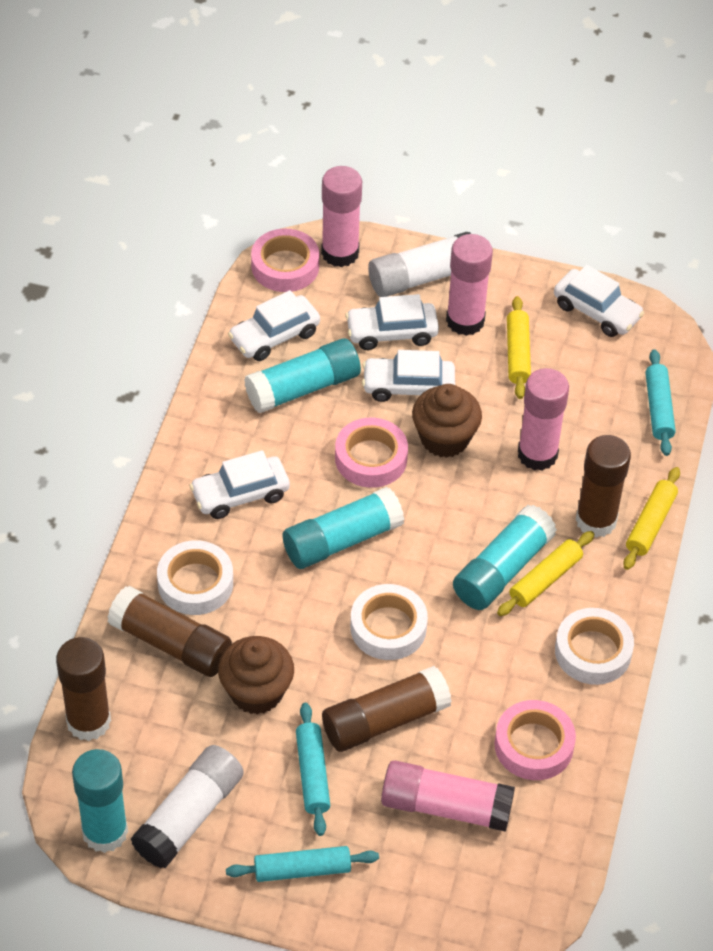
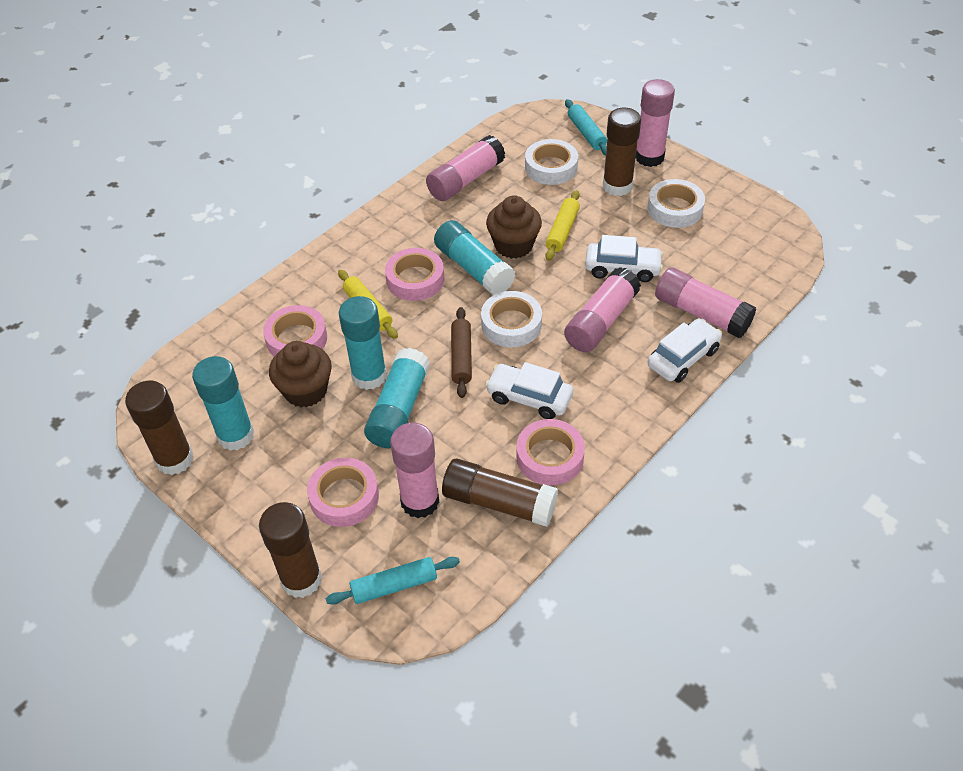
brown rolling pin: 0 -> 1
pink glue stick: 4 -> 5
pink tape: 3 -> 4
turquoise rolling pin: 3 -> 2
white car: 5 -> 3
white glue stick: 2 -> 0
yellow rolling pin: 3 -> 2

